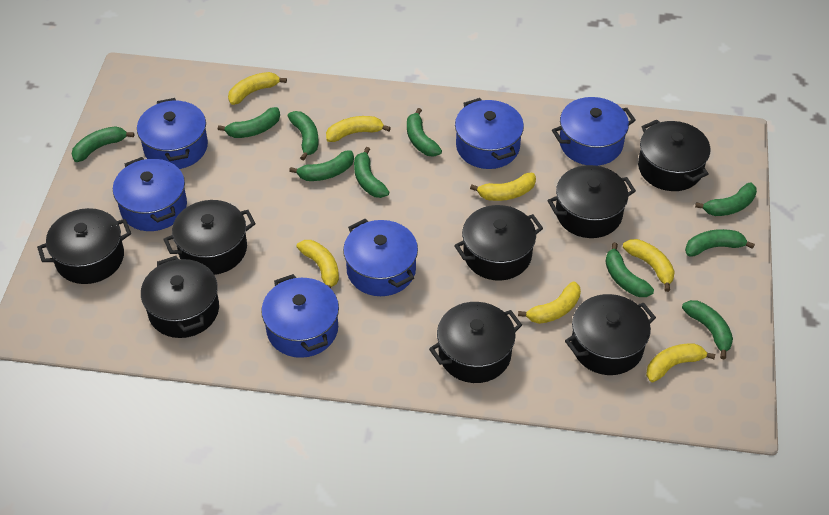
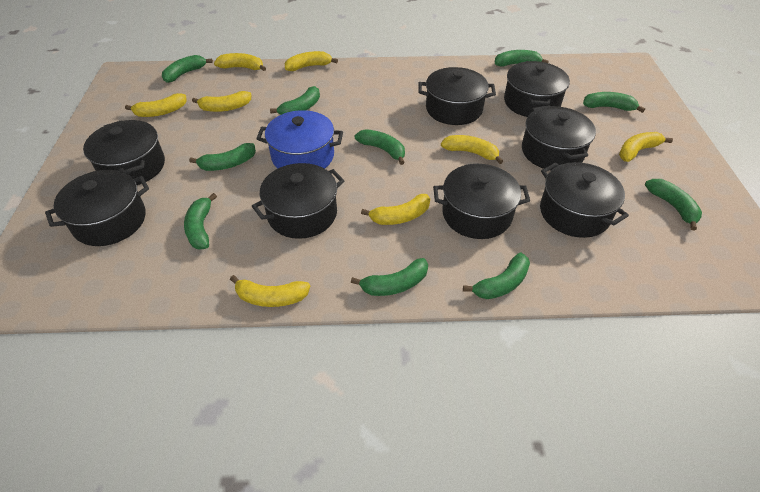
blue pot: 6 -> 1
yellow banana: 7 -> 8

